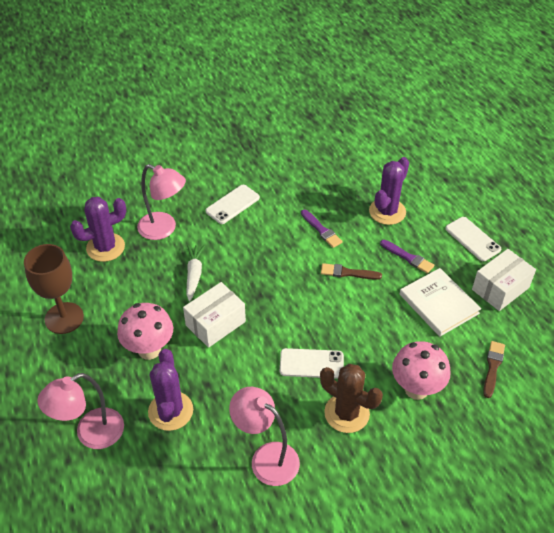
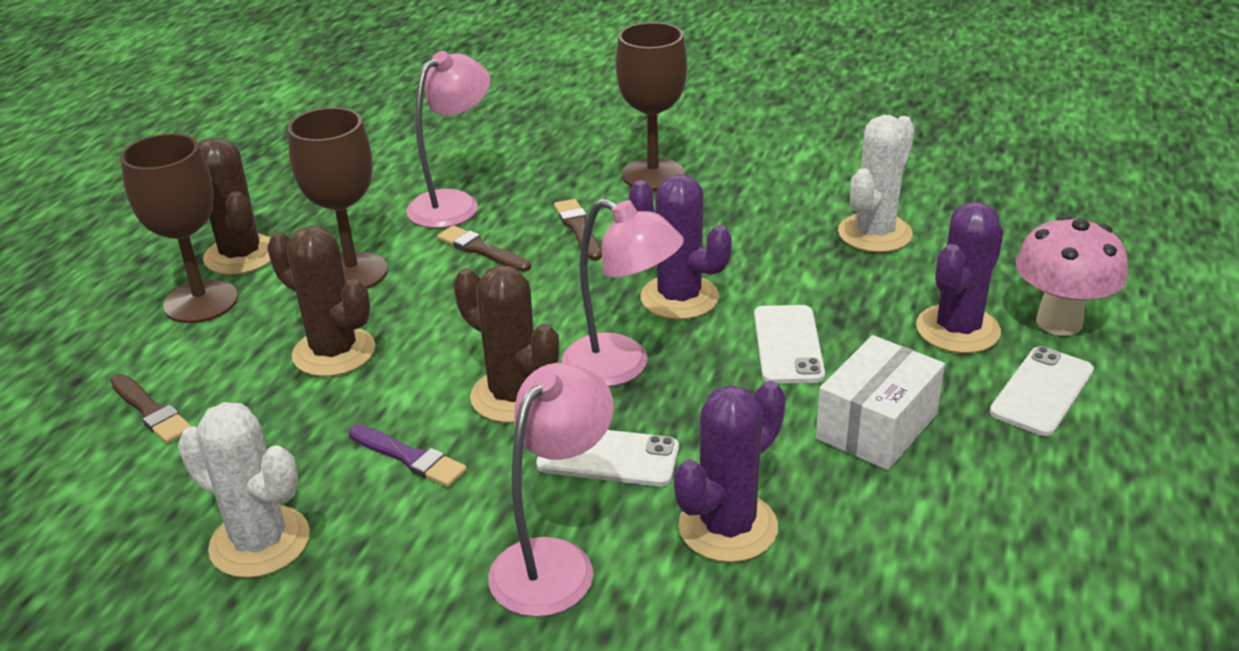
brown brush: 2 -> 3
brown cactus: 1 -> 3
brown goblet: 1 -> 3
pink mushroom: 2 -> 1
purple brush: 2 -> 1
white book: 1 -> 0
white box: 2 -> 1
white cactus: 0 -> 2
white carrot: 1 -> 0

